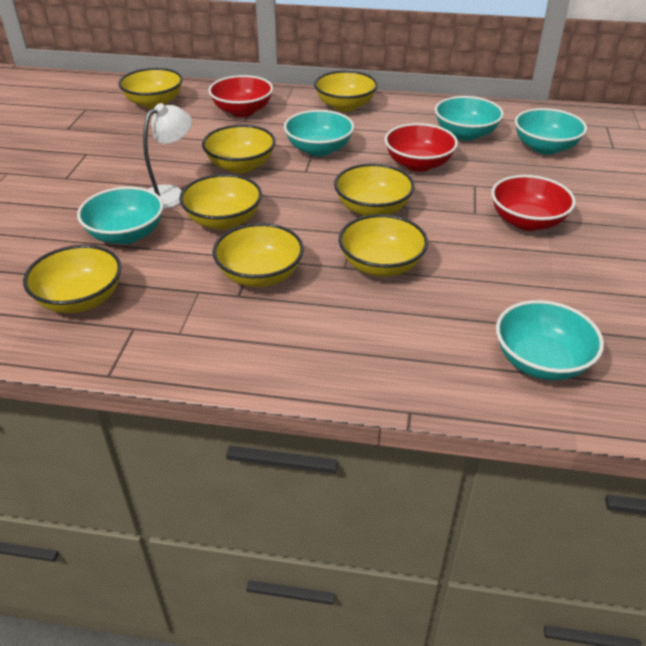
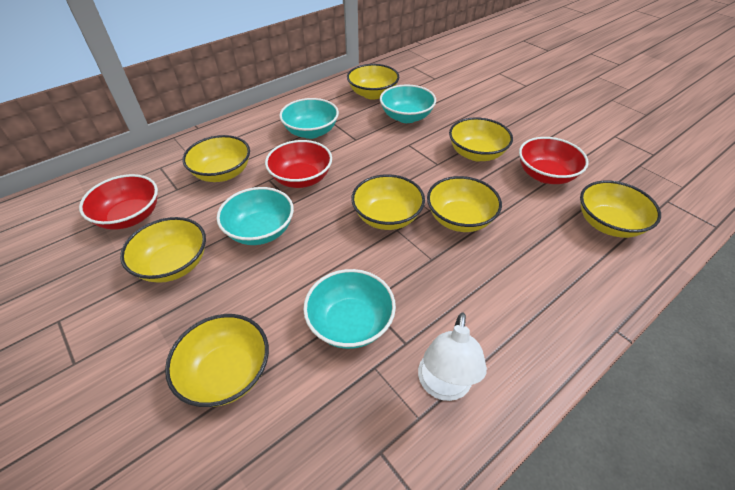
turquoise bowl: 5 -> 4

